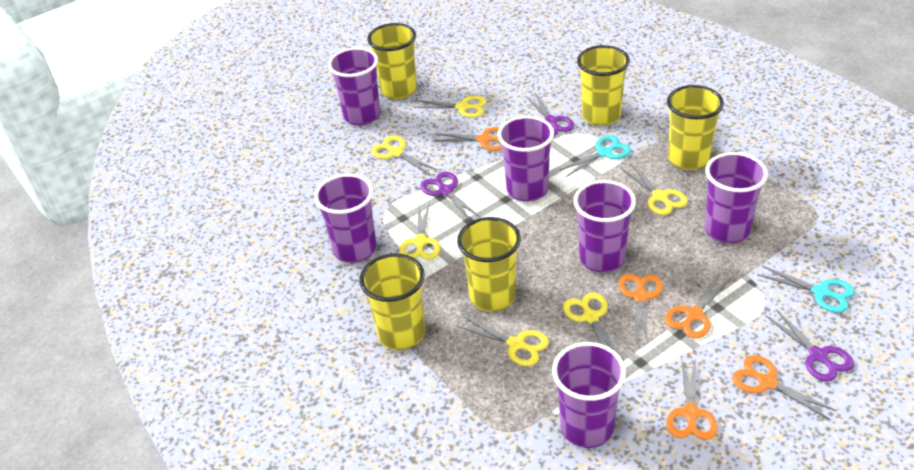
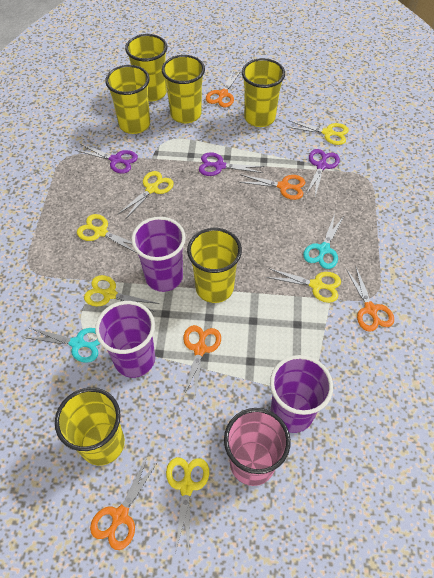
pink cup: 0 -> 1
purple cup: 6 -> 3
yellow cup: 5 -> 6

